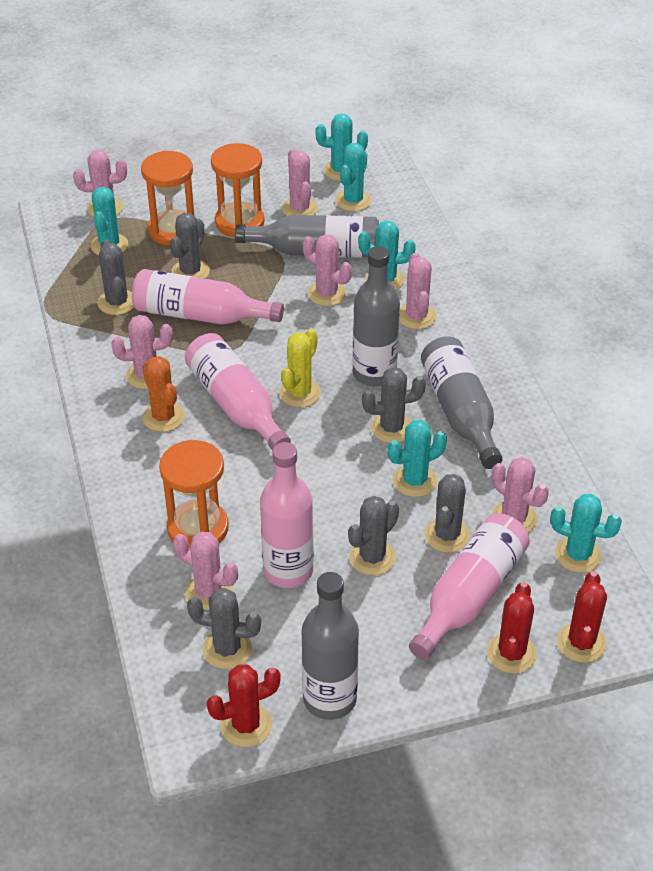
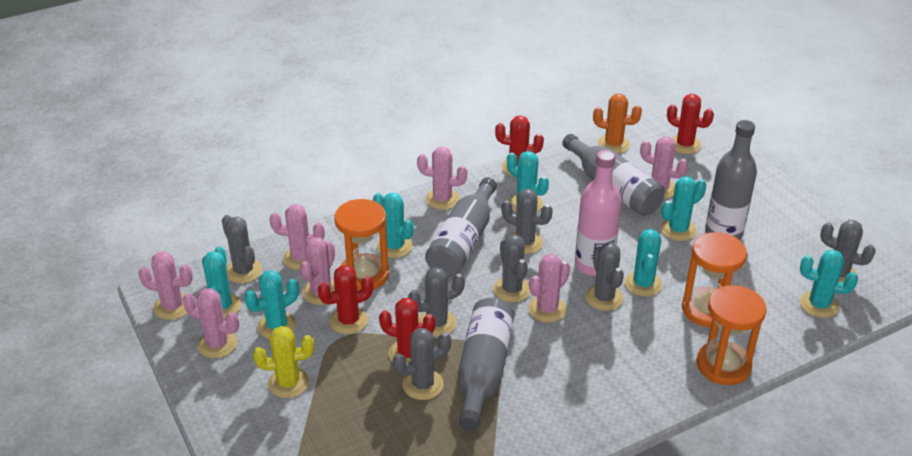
grey cactus: 6 -> 7
pink bottle: 4 -> 1
red cactus: 3 -> 4
turquoise cactus: 6 -> 7

